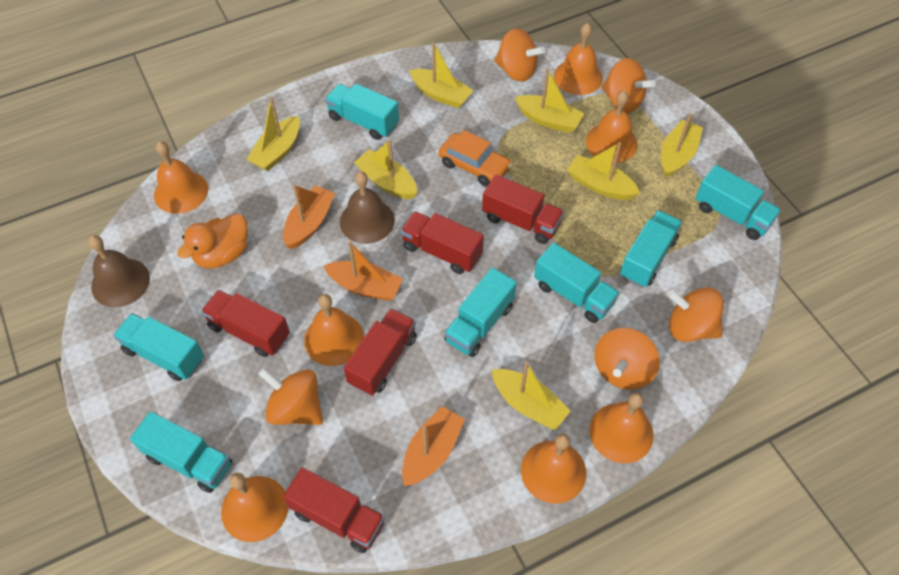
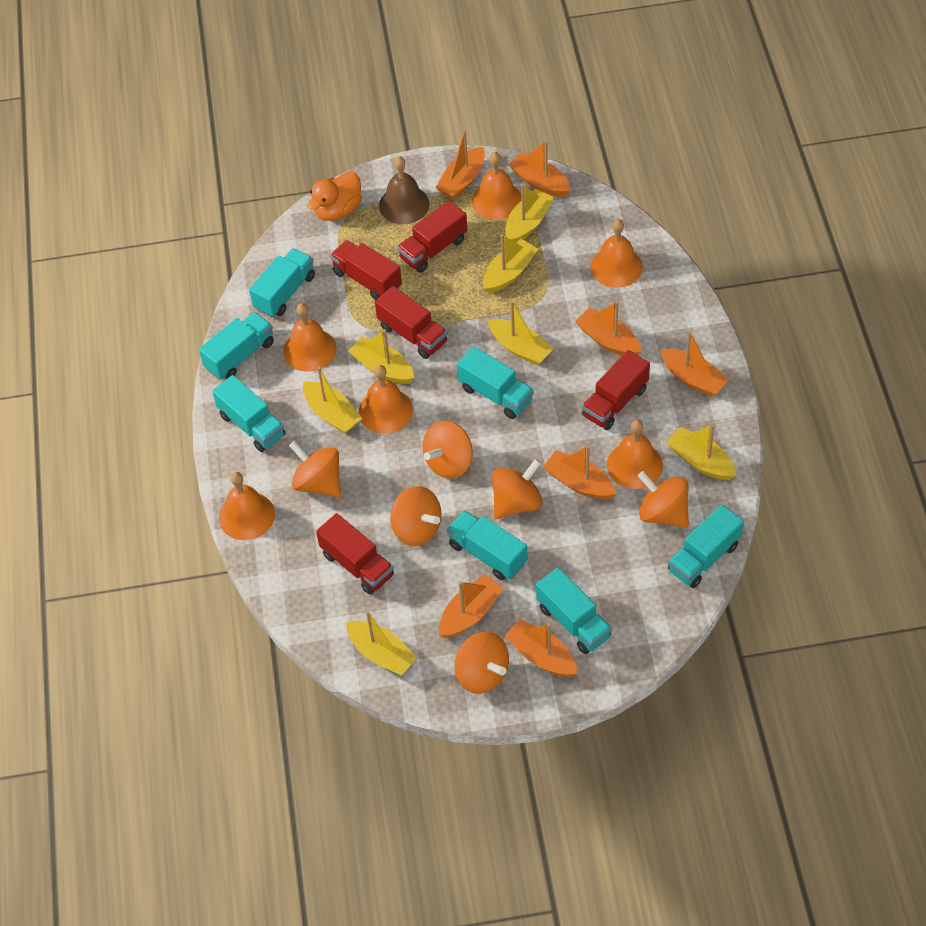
brown bell: 2 -> 1
orange bell: 7 -> 6
orange boat: 3 -> 7
orange car: 1 -> 0
orange spinning top: 5 -> 6

